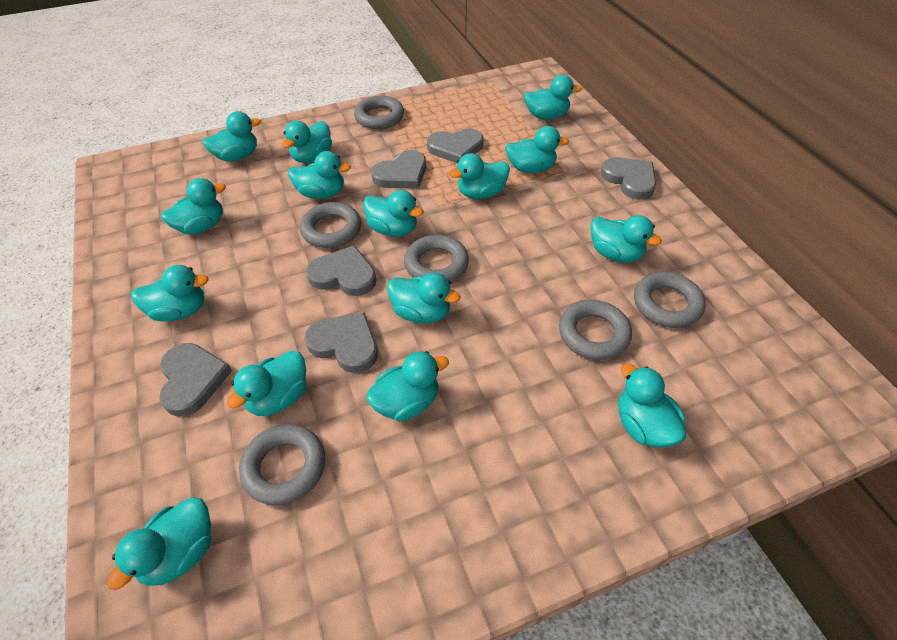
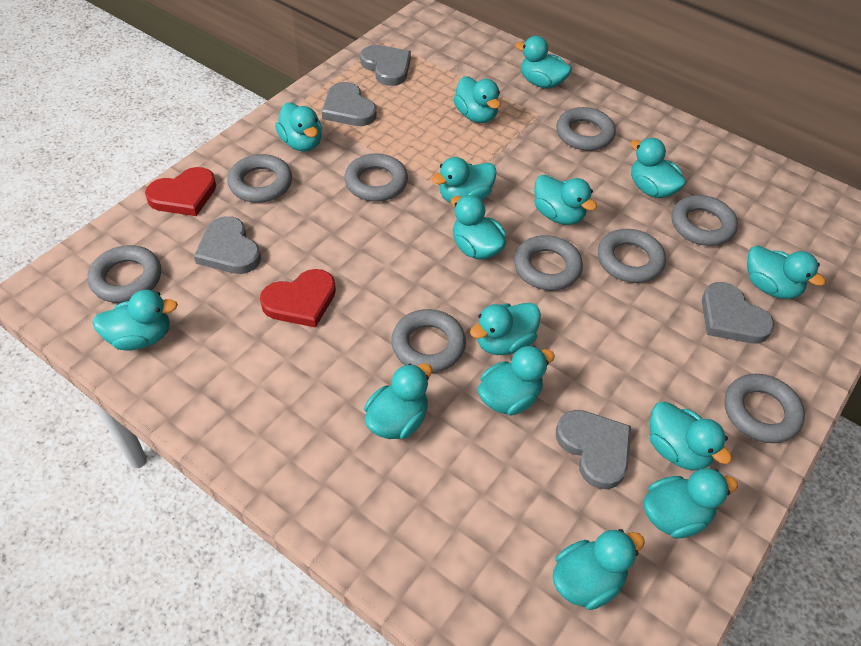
grey heart: 6 -> 5
grey ring: 6 -> 9
red heart: 0 -> 2

